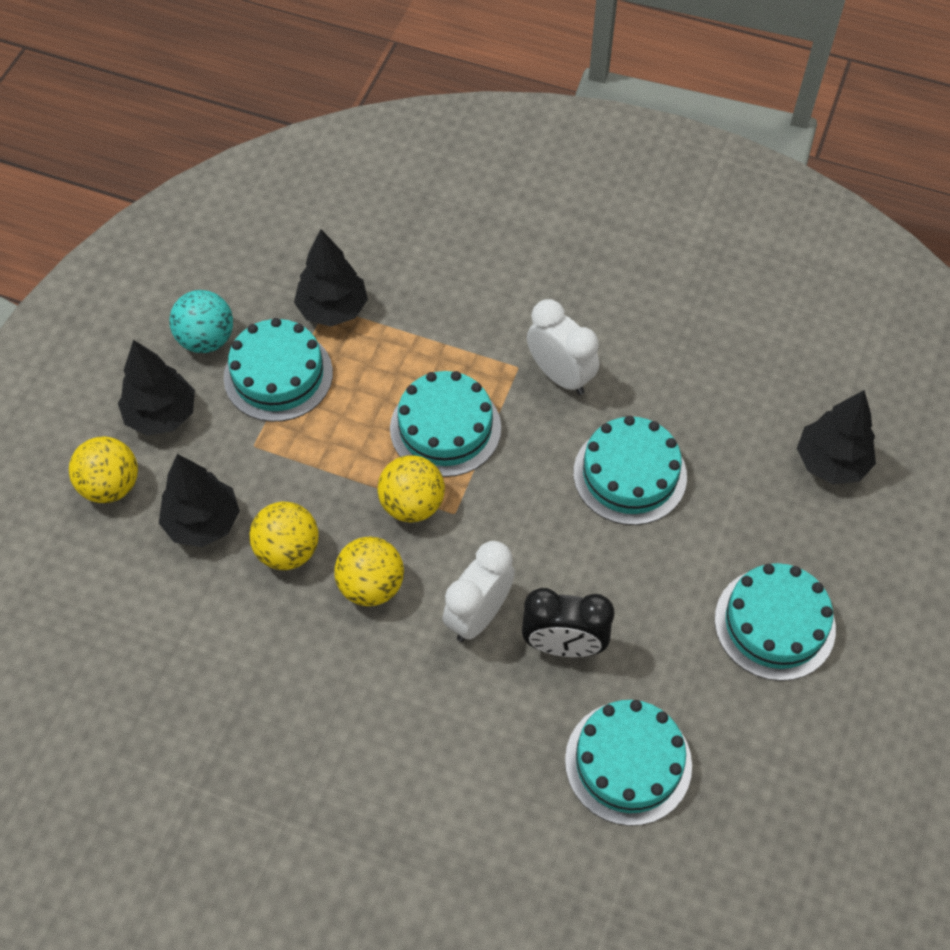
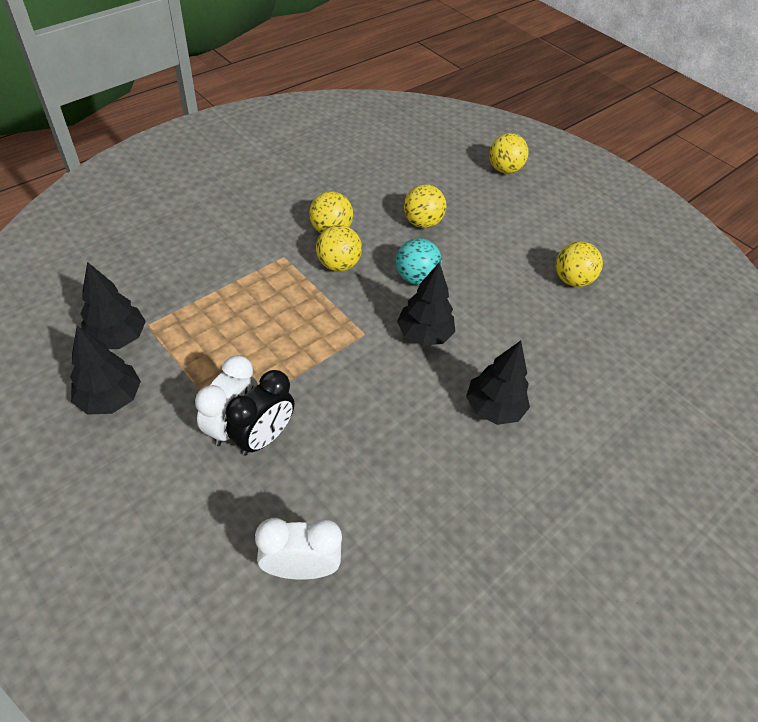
turquoise cake: 5 -> 0
yellow ball: 4 -> 5

